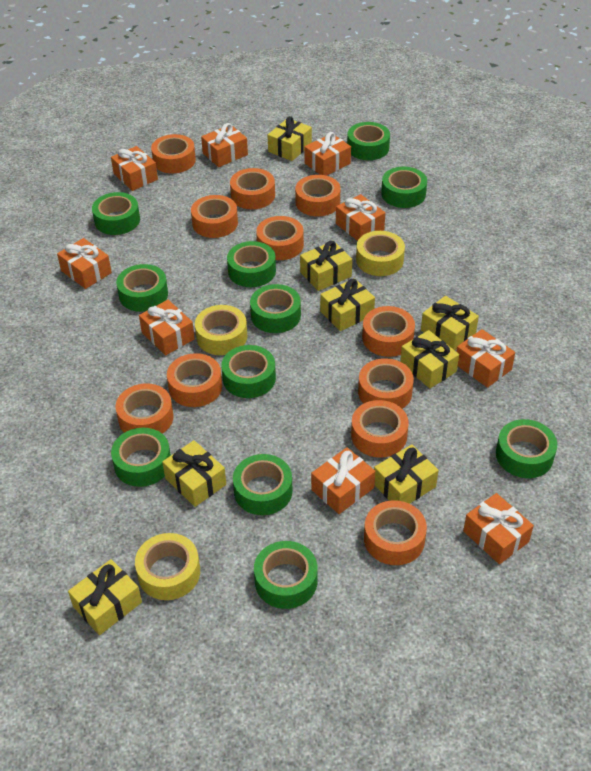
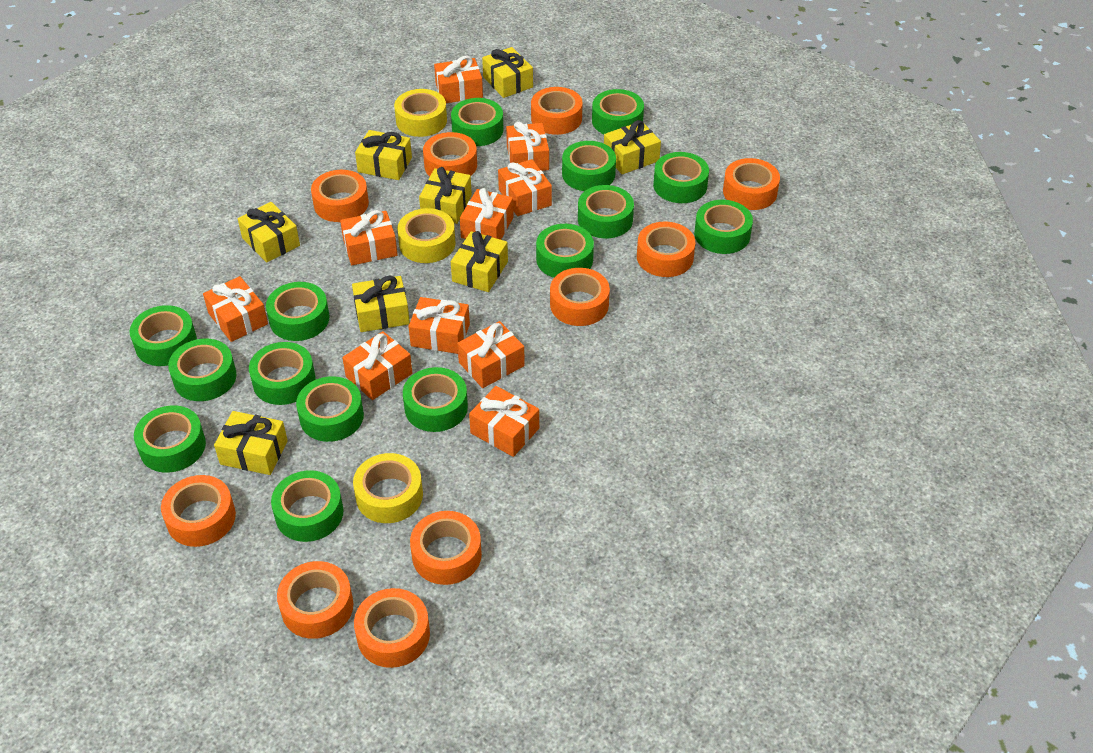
green tape: 11 -> 15
orange gift: 9 -> 10
orange tape: 11 -> 10

